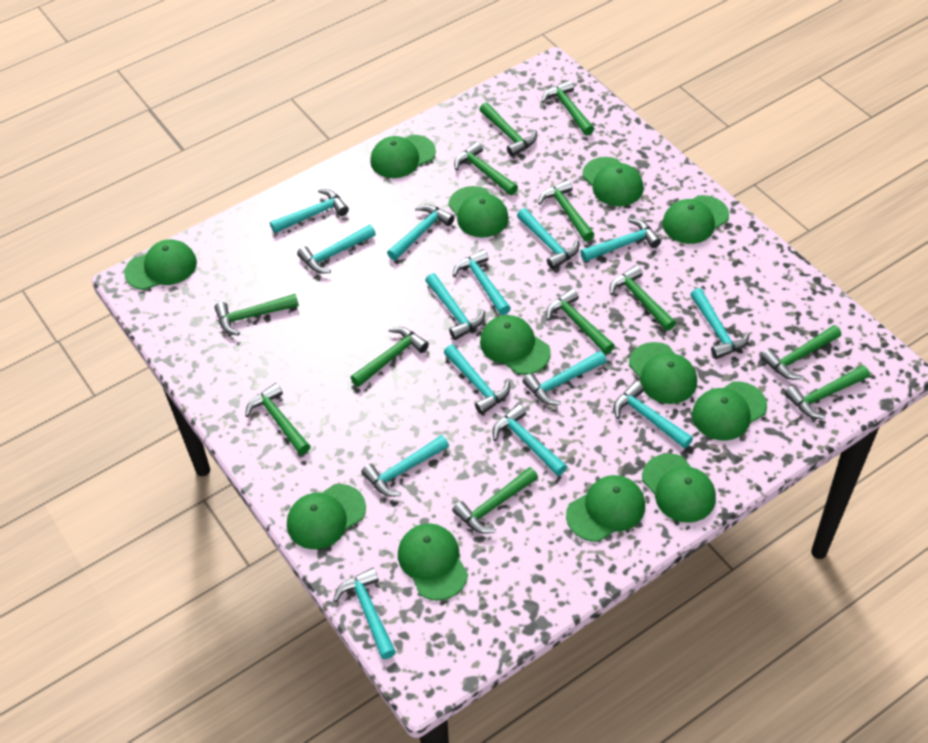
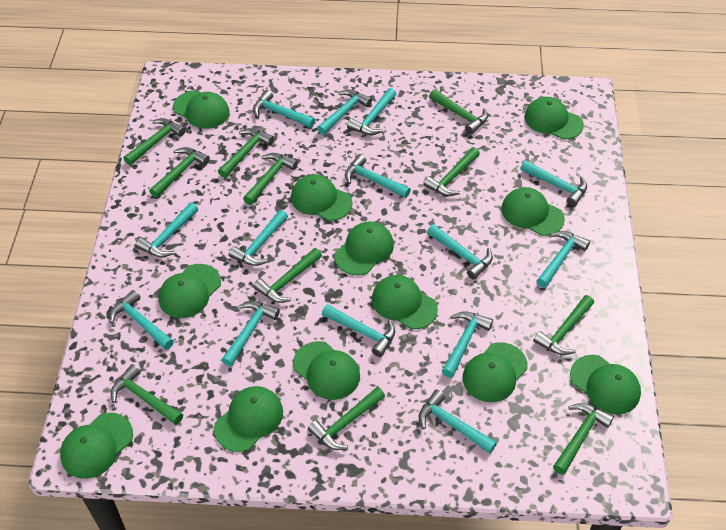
green hammer: 12 -> 11

